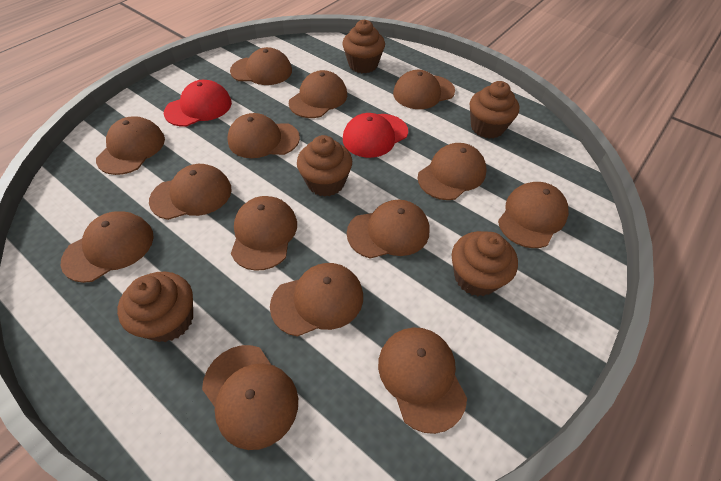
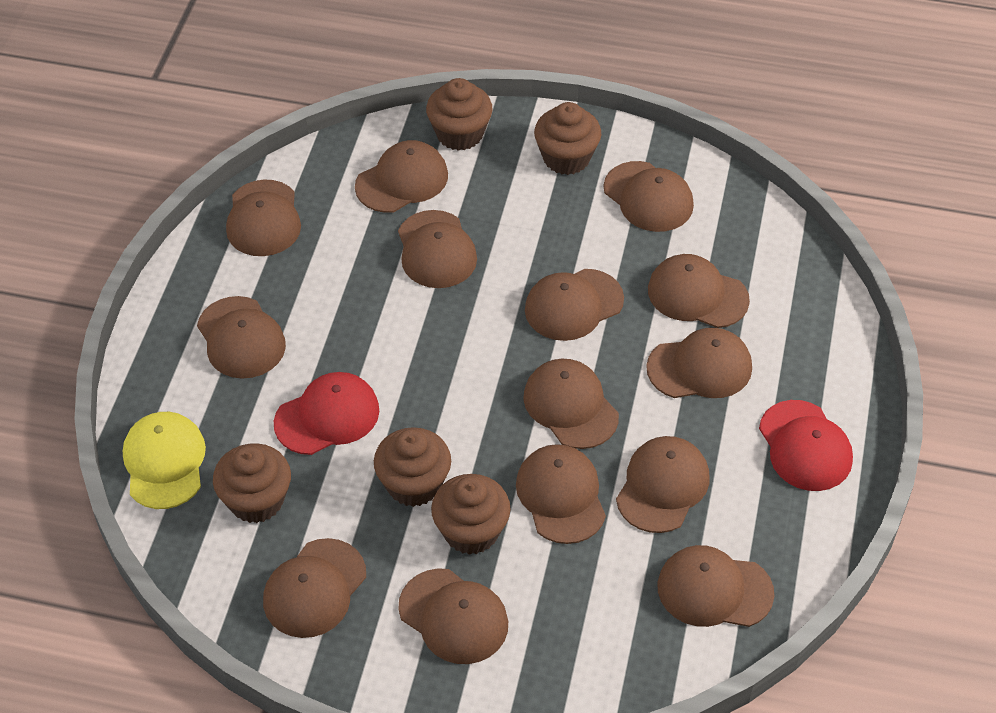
yellow cap: 0 -> 1

